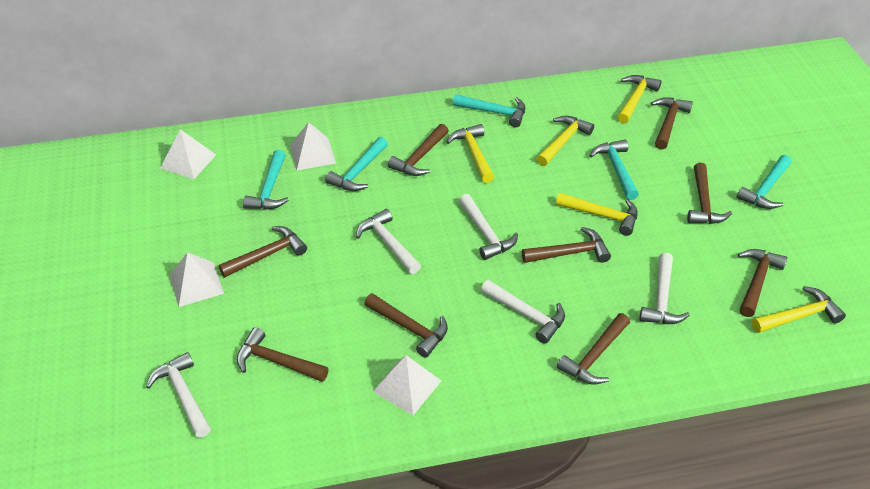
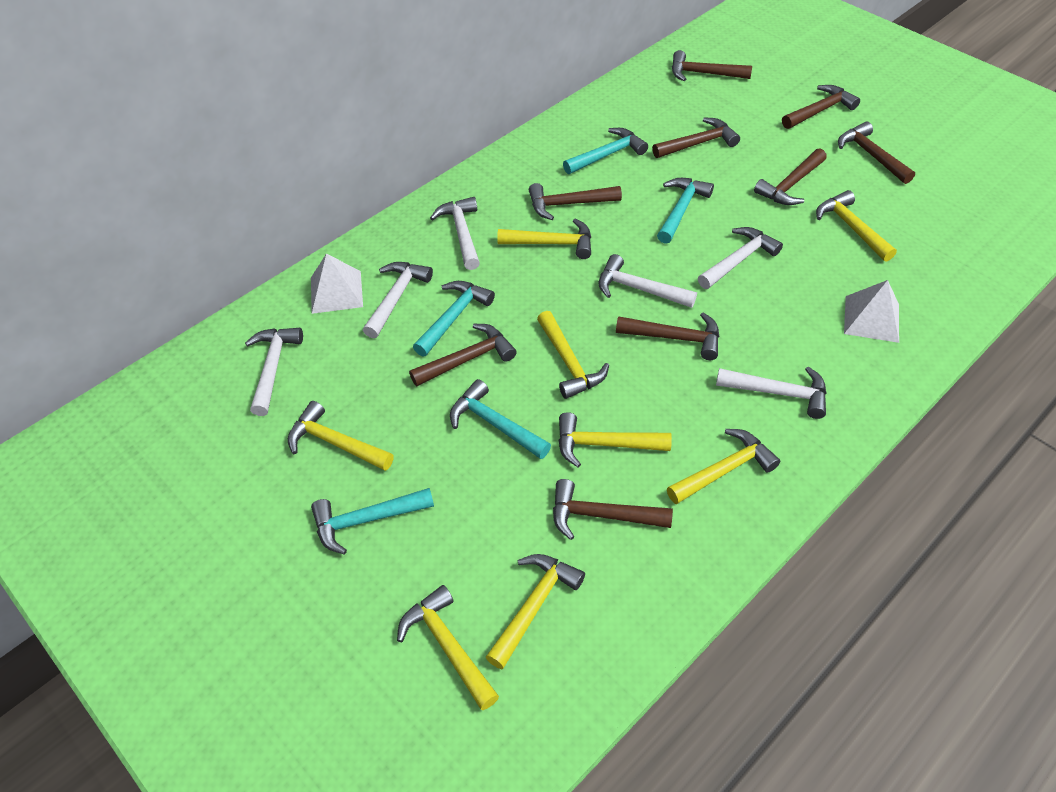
white hammer: 5 -> 6
white pyramid: 4 -> 2
yellow hammer: 5 -> 8

